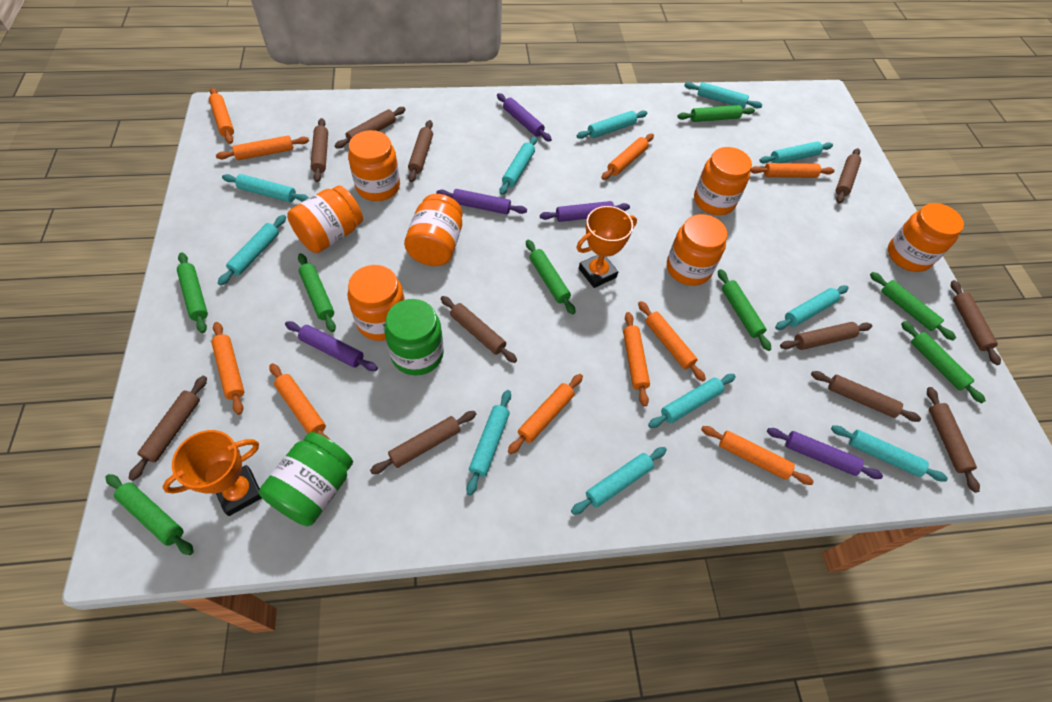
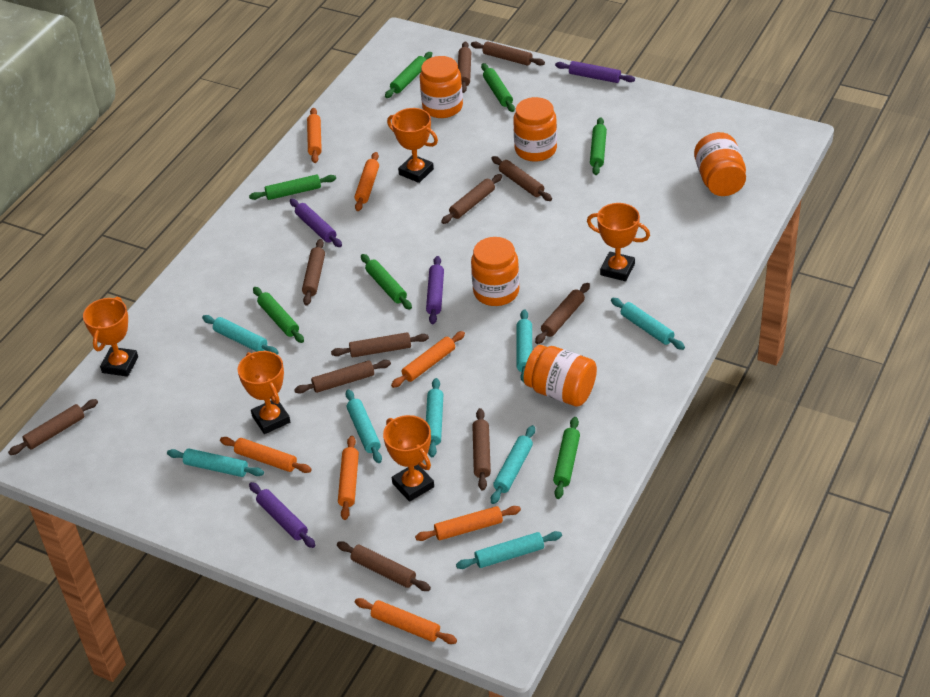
green jar: 2 -> 0
green rolling pin: 8 -> 7
orange jar: 7 -> 5
orange rolling pin: 10 -> 7
orange trophy: 2 -> 5
purple rolling pin: 5 -> 4
turquoise rolling pin: 11 -> 8

